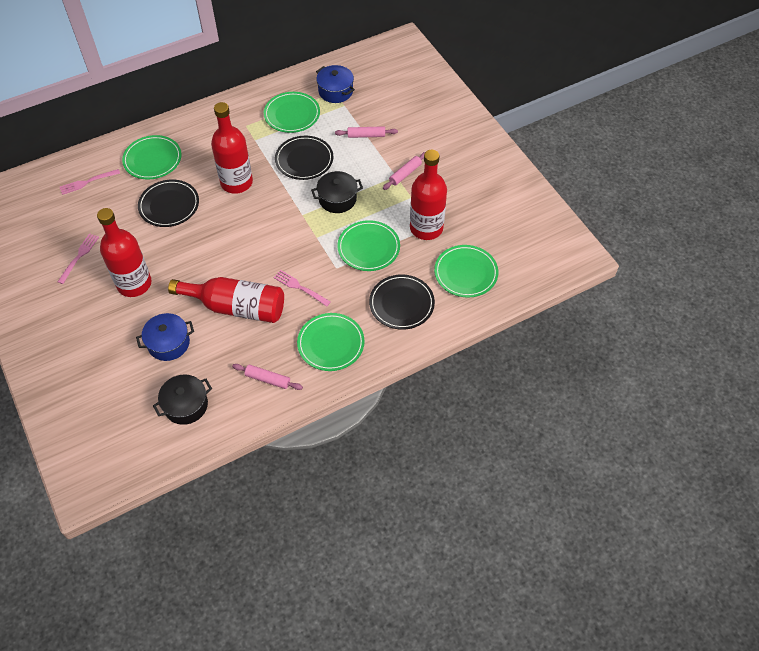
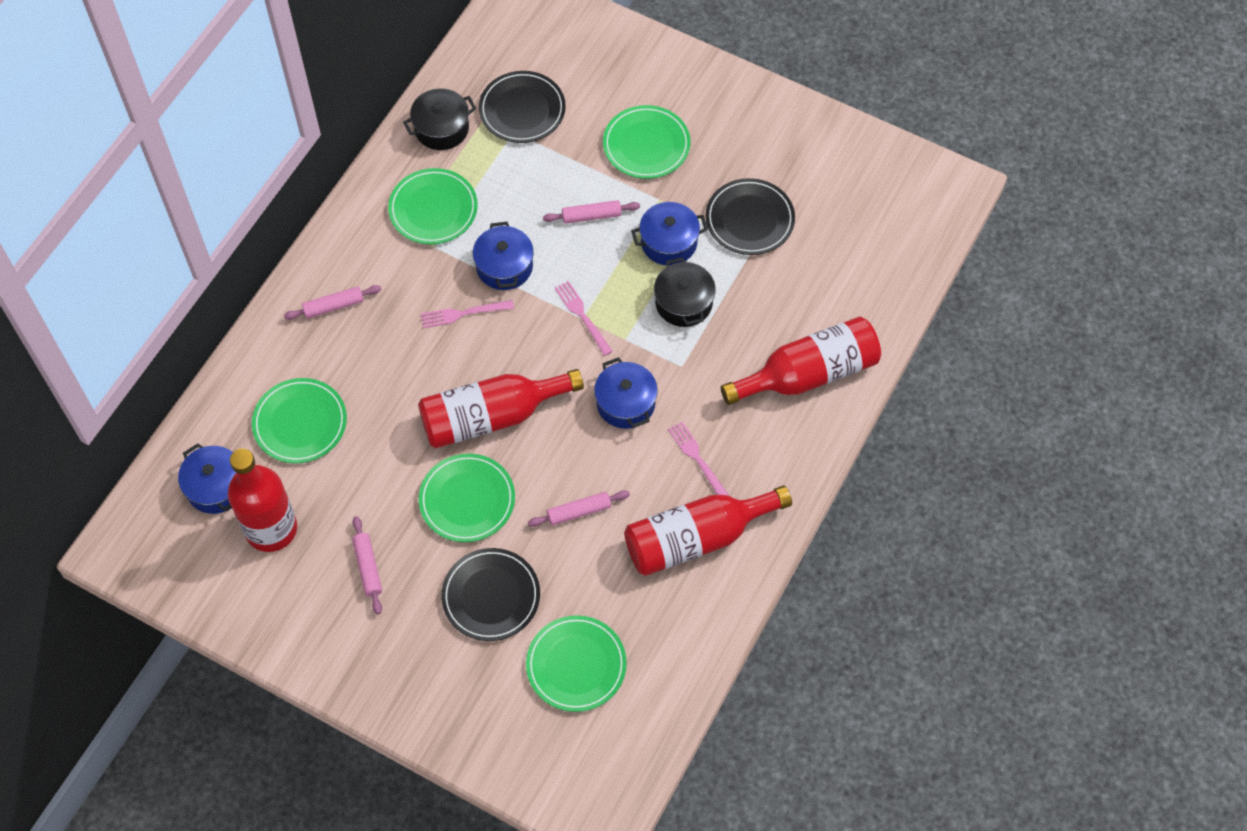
blue pot: 2 -> 4
pink rolling pin: 3 -> 4

